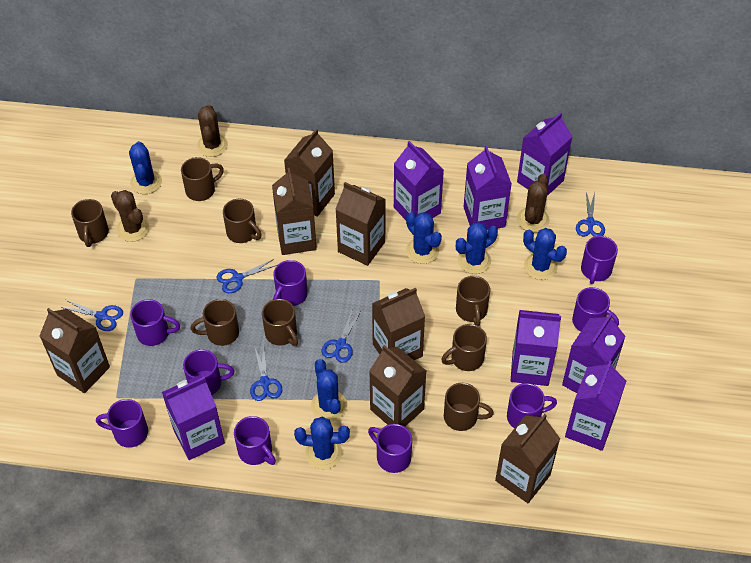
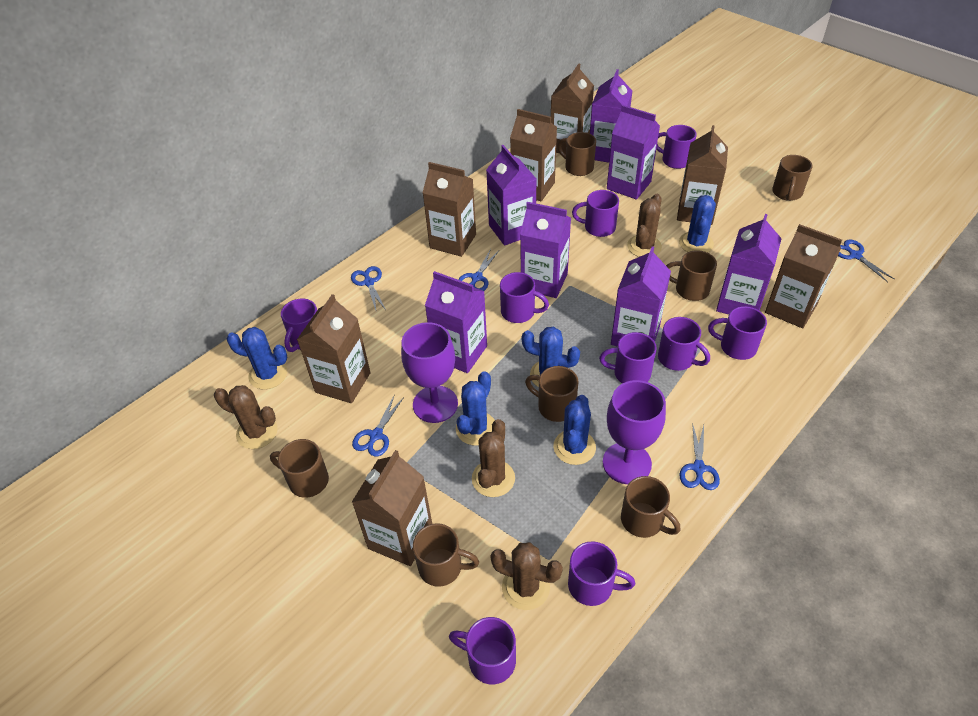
blue cactus: 6 -> 5
brown cactus: 3 -> 4
brown mug: 8 -> 7
purple goblet: 0 -> 2

